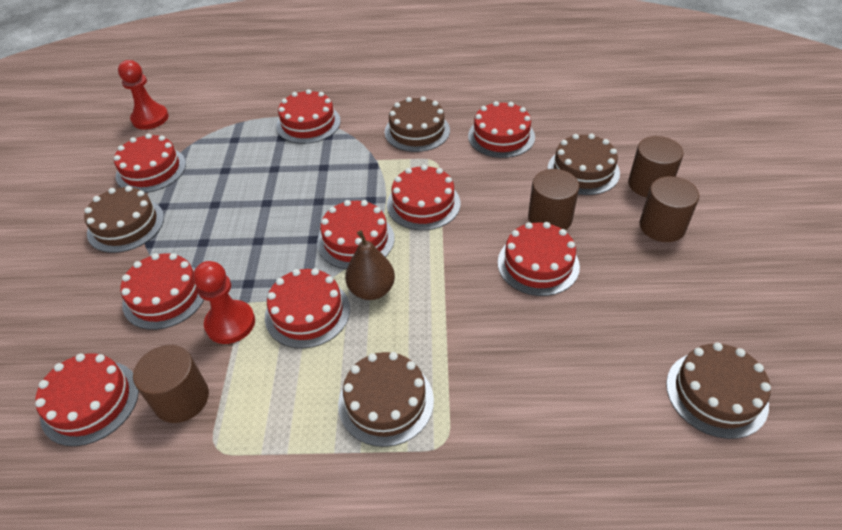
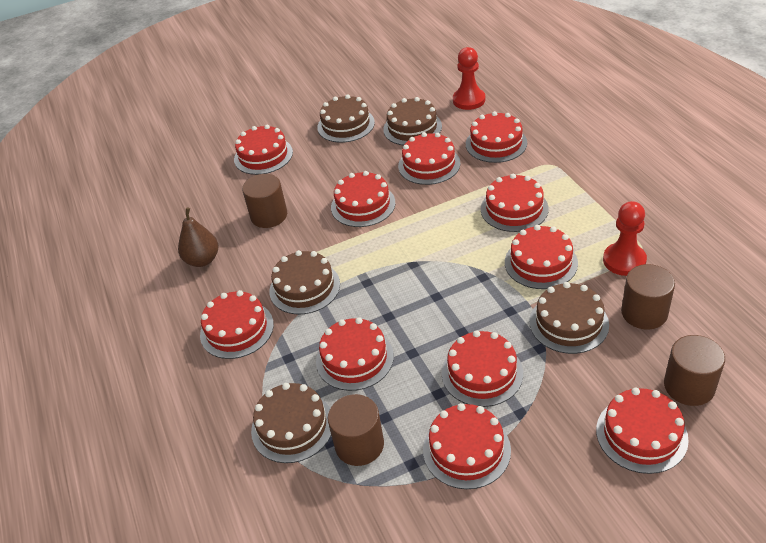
red cake: 9 -> 11

